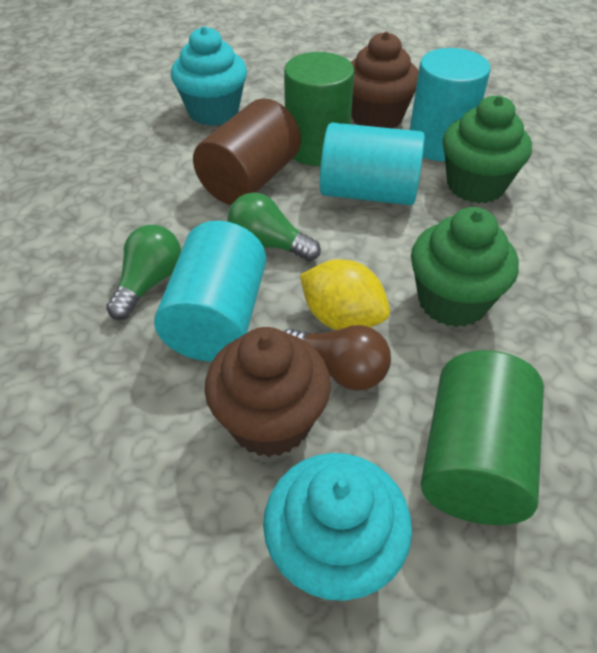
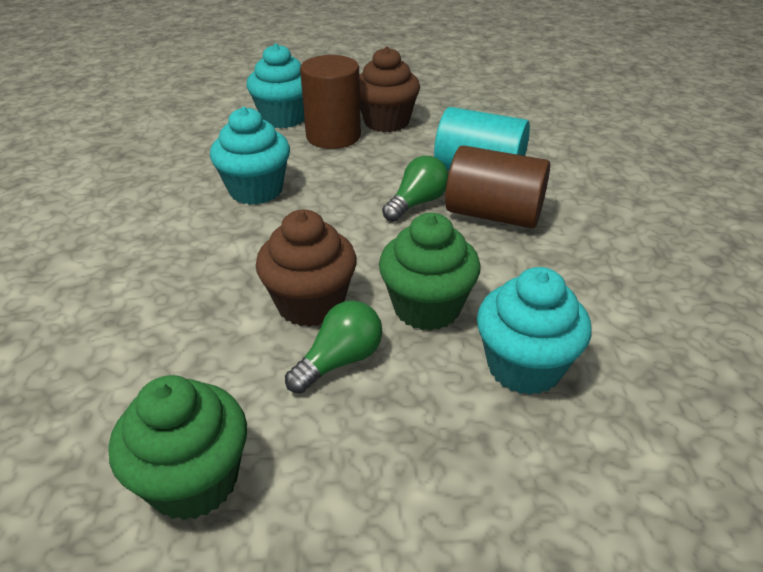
brown cylinder: 1 -> 2
brown light bulb: 1 -> 0
green cylinder: 2 -> 0
turquoise cupcake: 2 -> 3
turquoise cylinder: 3 -> 1
yellow lemon: 1 -> 0

